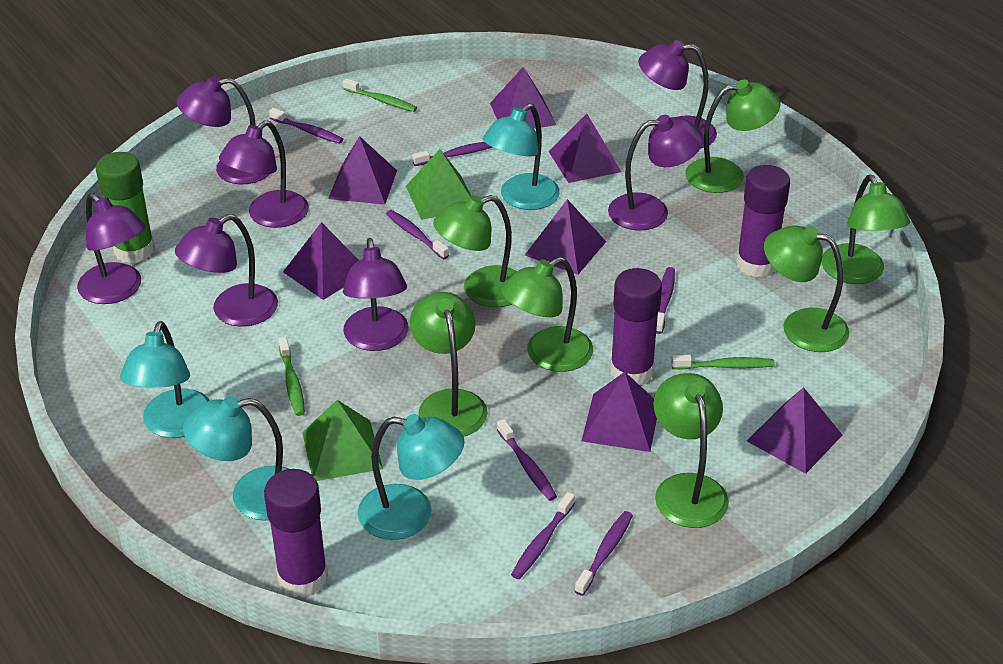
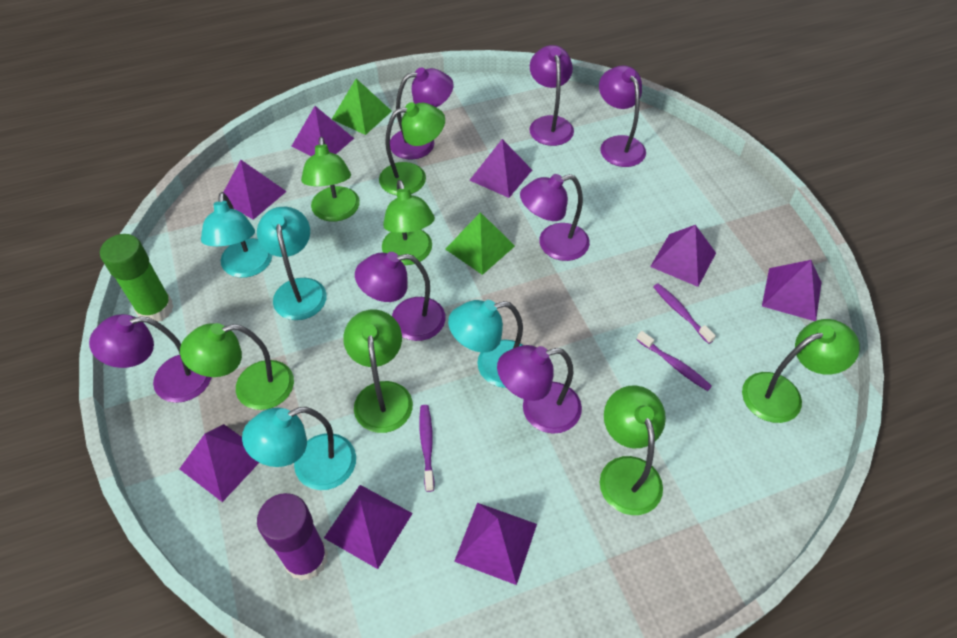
green toothbrush: 3 -> 0
purple glue stick: 3 -> 1
purple pyramid: 7 -> 8
purple toothbrush: 7 -> 3

